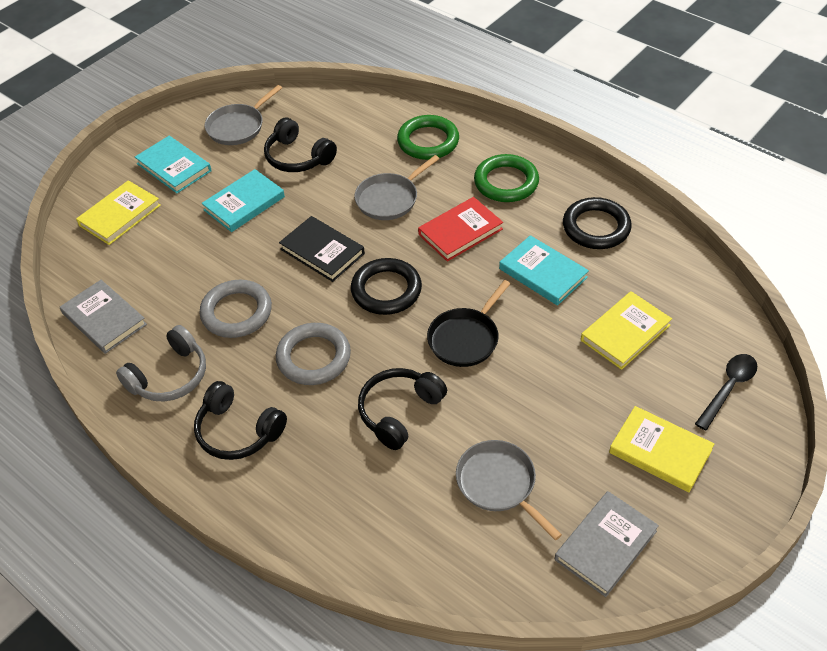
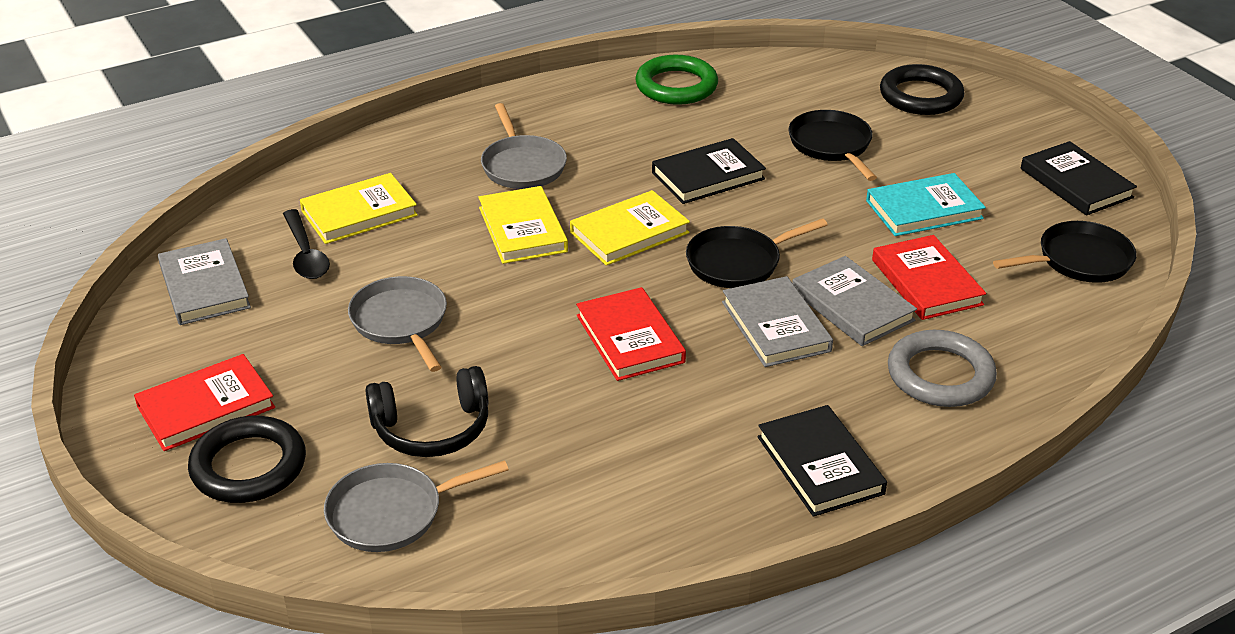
black book: 1 -> 3
black headphones: 3 -> 1
black pan: 1 -> 3
green ring: 2 -> 1
grey book: 2 -> 3
grey headphones: 1 -> 0
grey ring: 2 -> 1
red book: 1 -> 3
turquoise book: 3 -> 1

